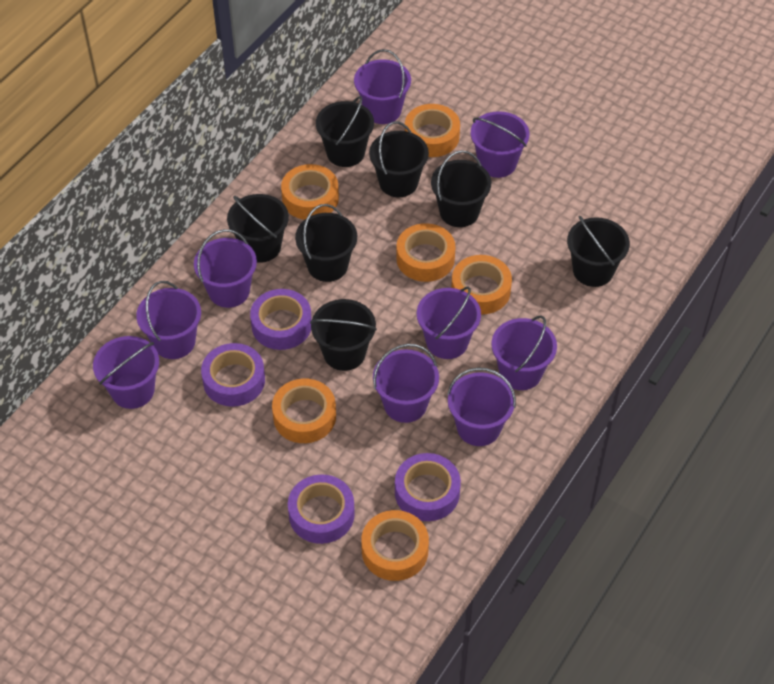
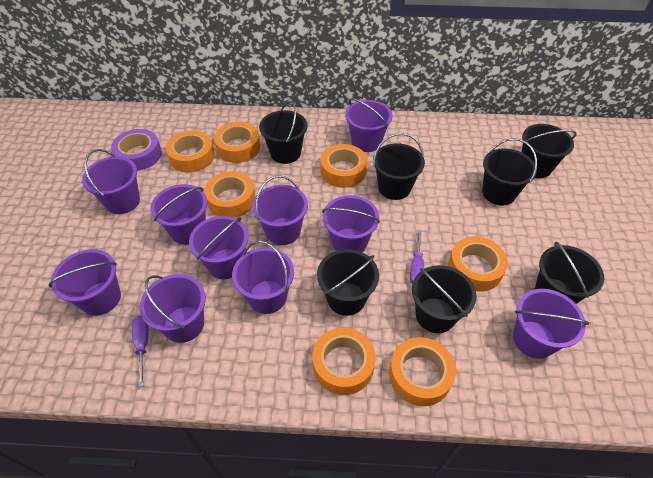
orange tape: 6 -> 7
purple bucket: 9 -> 10
purple screwdriver: 0 -> 2
purple tape: 4 -> 1

